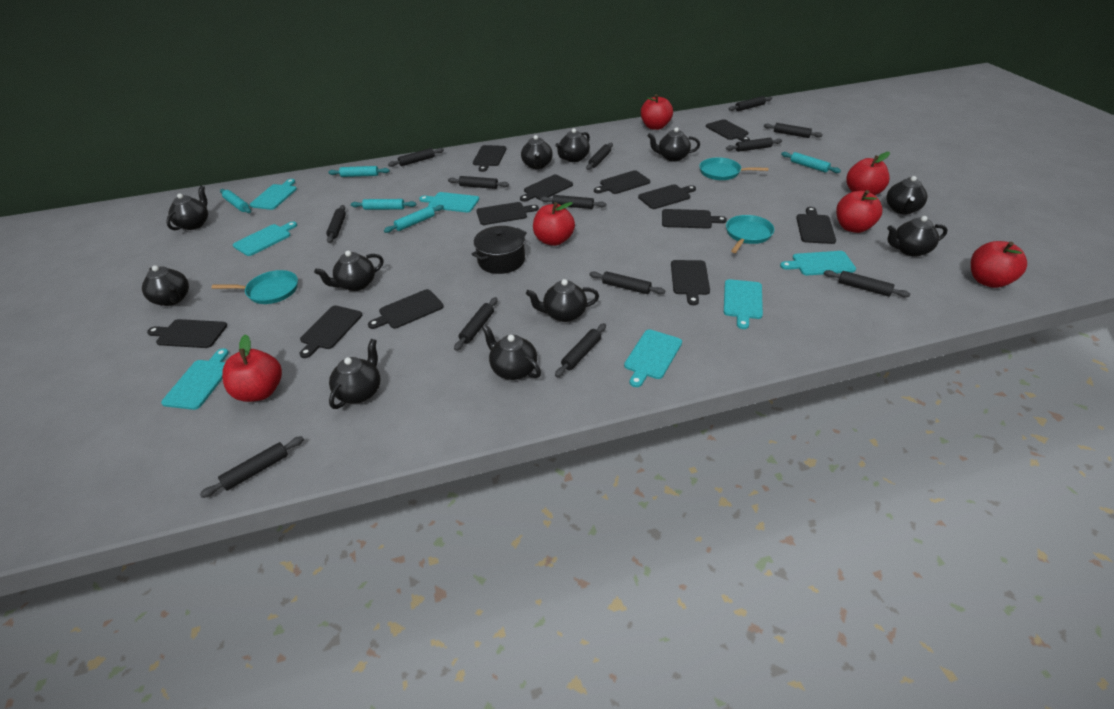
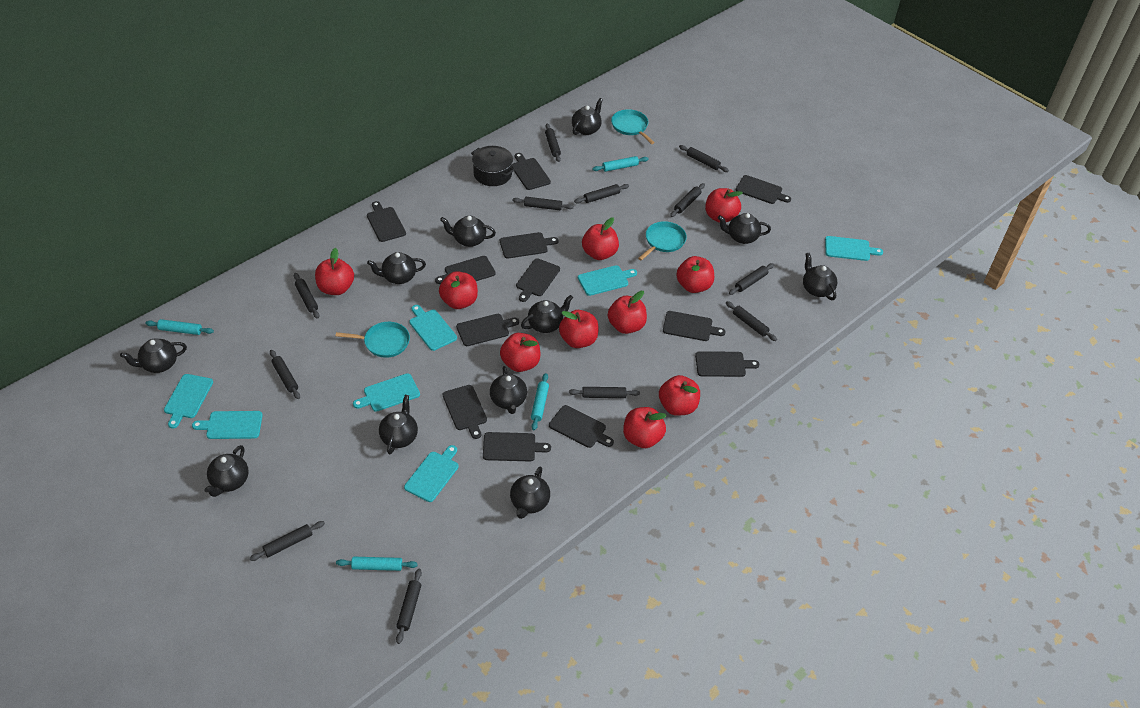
black rolling pin: 13 -> 12
red apple: 6 -> 10
turquoise rolling pin: 5 -> 4

